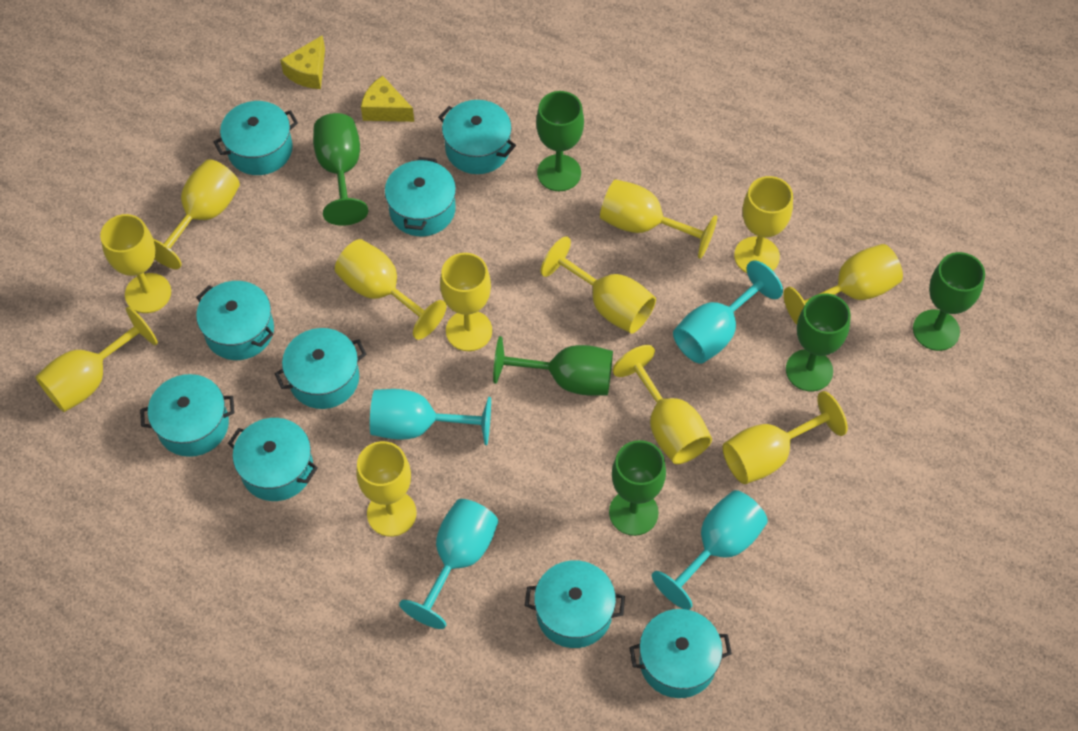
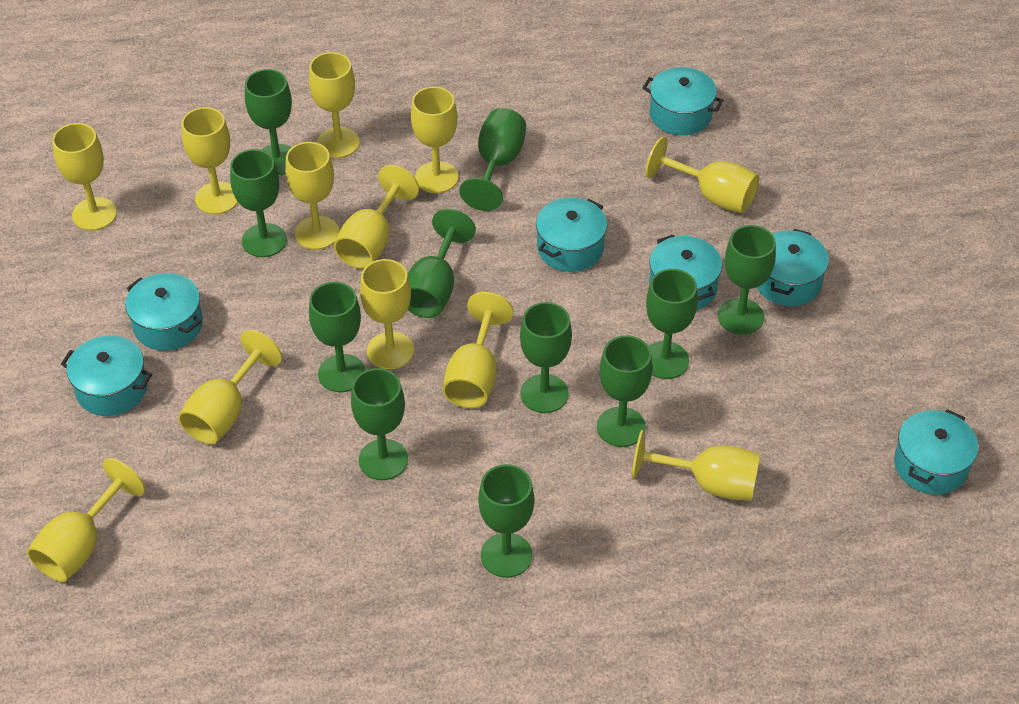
green goblet: 6 -> 11
turquoise goblet: 4 -> 0
turquoise pot: 9 -> 7
yellow cheese: 2 -> 0

